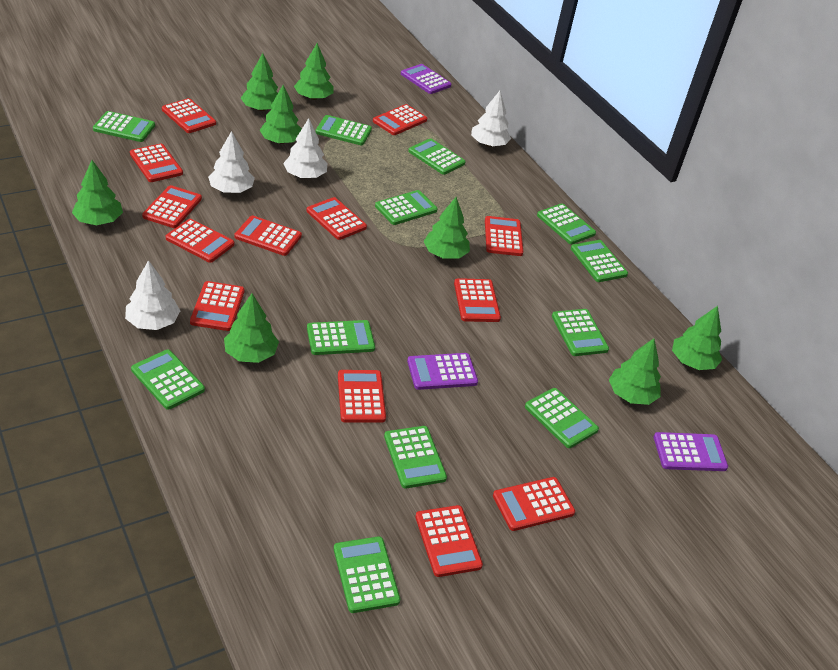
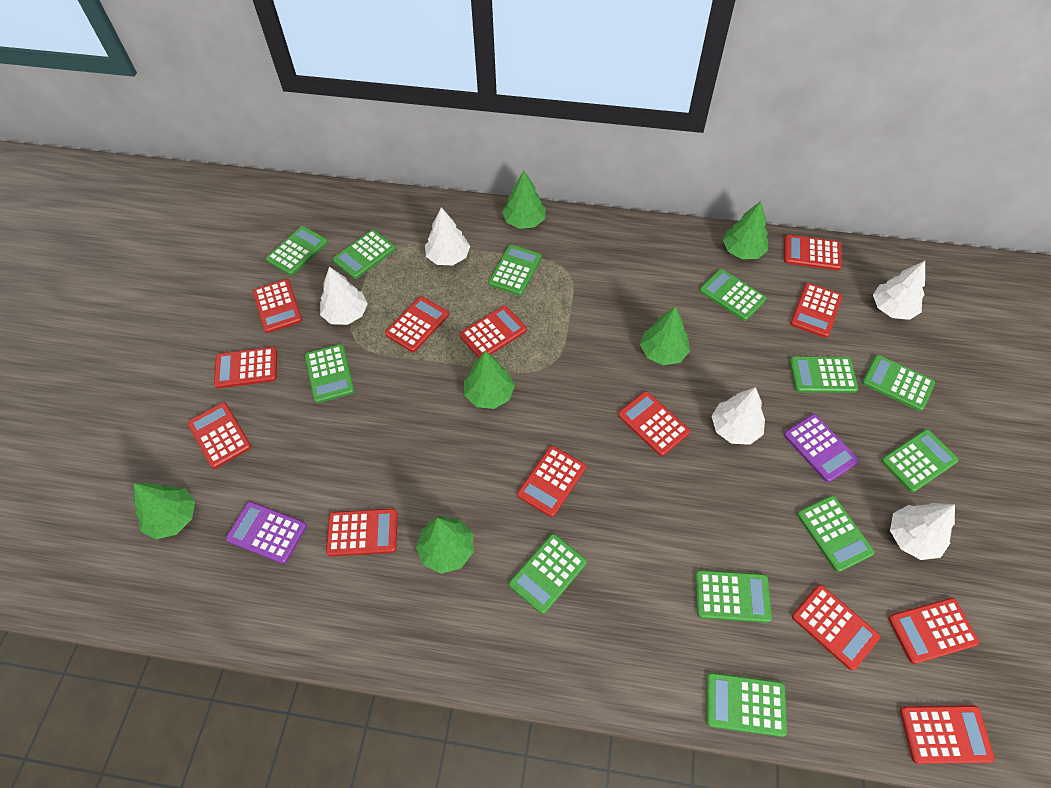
green tree: 8 -> 6
purple calculator: 3 -> 2
white tree: 4 -> 5

